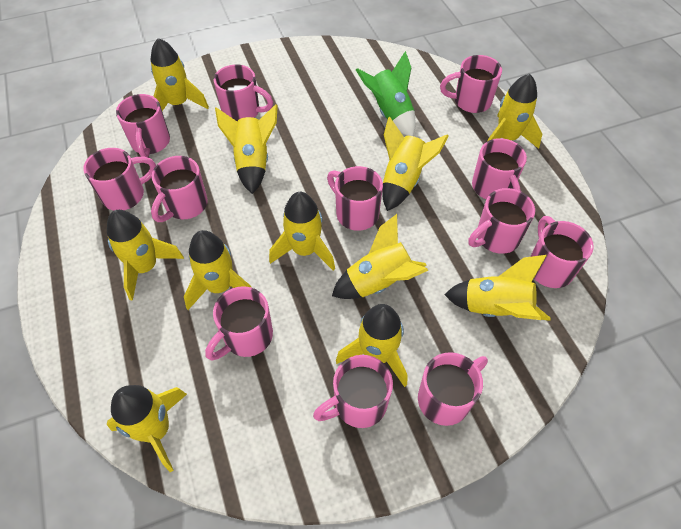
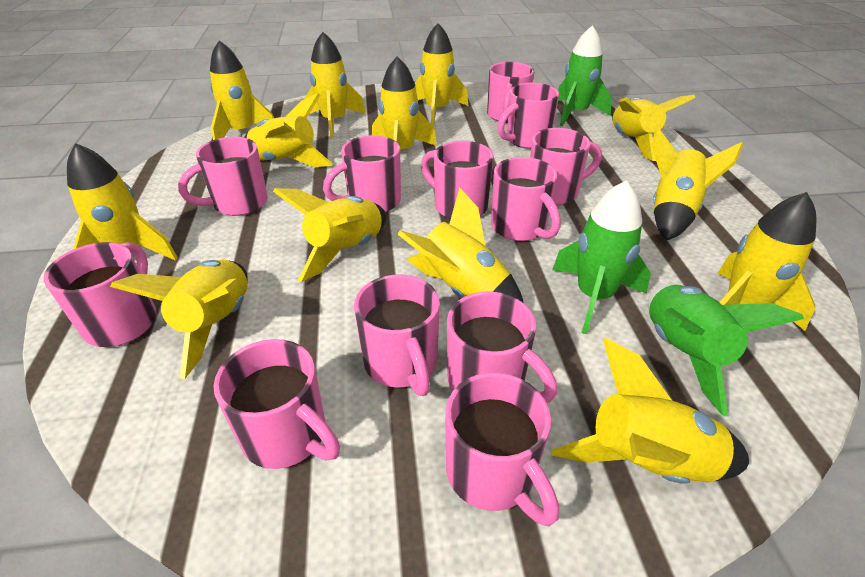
green rocket: 1 -> 3
yellow rocket: 11 -> 13

